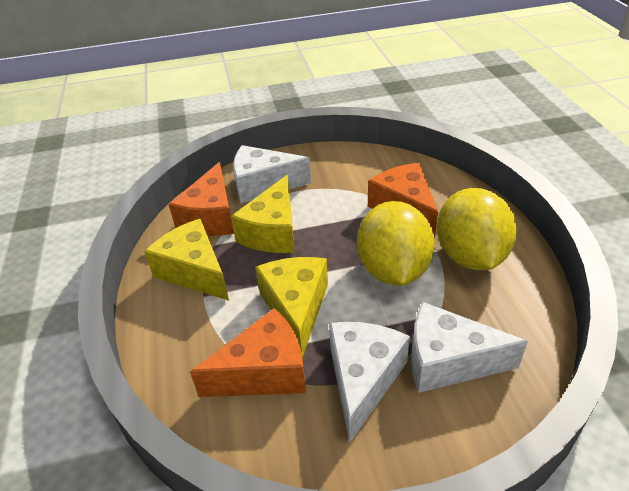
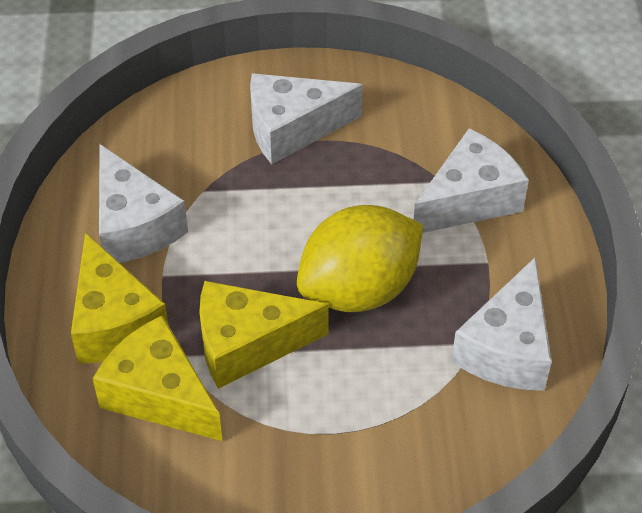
orange cheese: 3 -> 0
white cheese: 3 -> 4
yellow lemon: 2 -> 1

